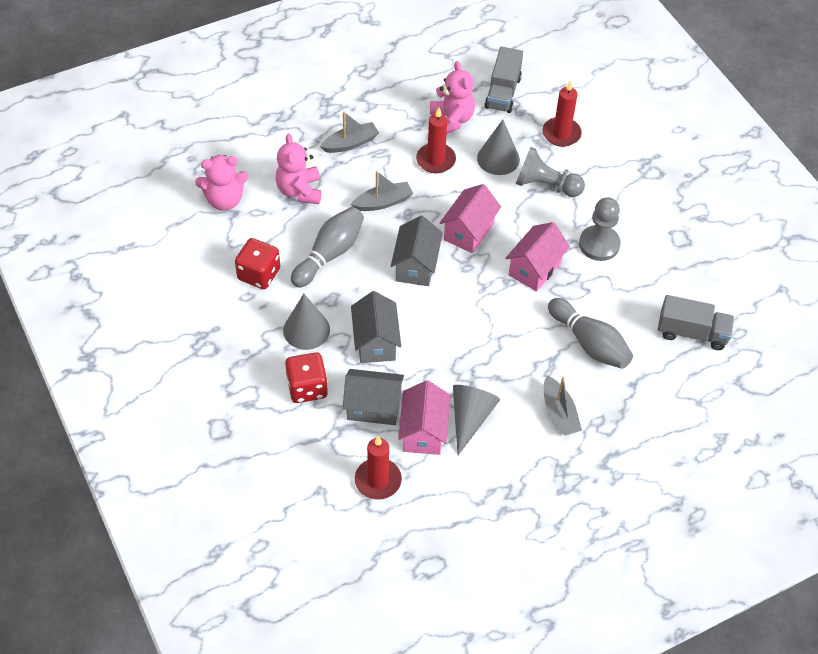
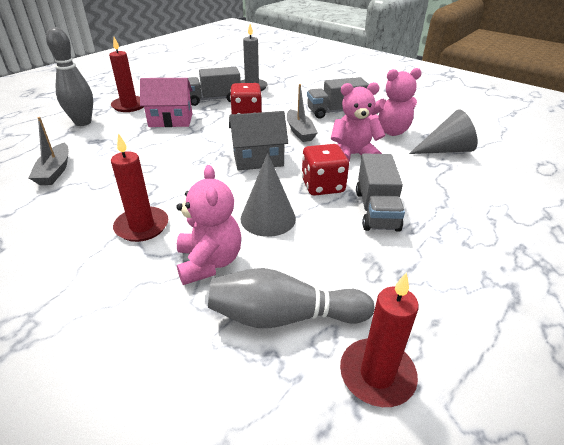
grey boat: 3 -> 2
grey candle: 0 -> 1
grey cone: 3 -> 2
grey house: 3 -> 1
grey pawn: 2 -> 0
grey truck: 2 -> 3
pink house: 3 -> 1

